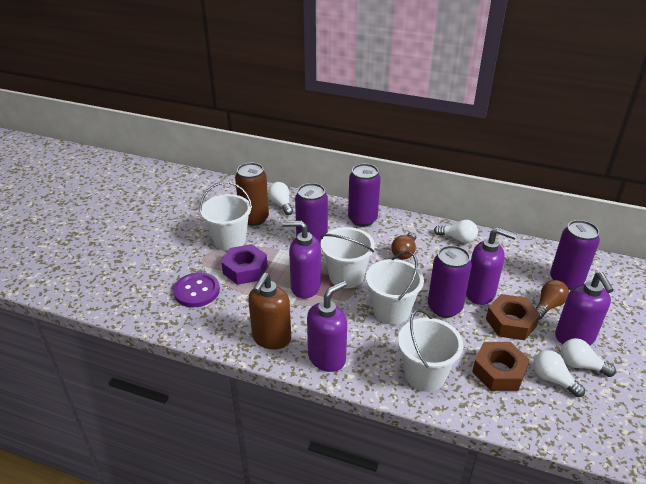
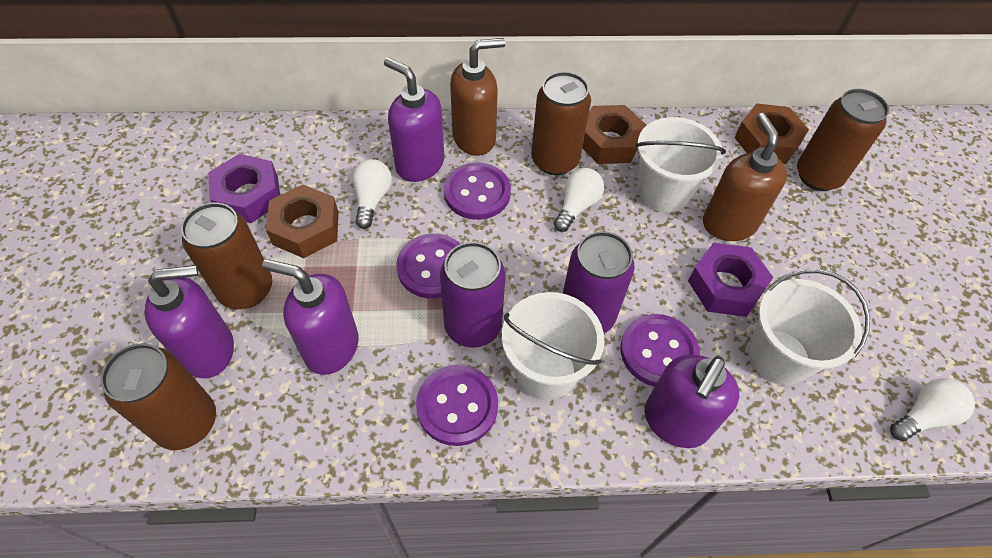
brown can: 1 -> 4
brown light bulb: 2 -> 0
brown nut: 2 -> 3
brown soap dispenser: 1 -> 2
purple button: 1 -> 4
purple can: 4 -> 2
purple nut: 1 -> 2
white bucket: 4 -> 3
white light bulb: 4 -> 3

